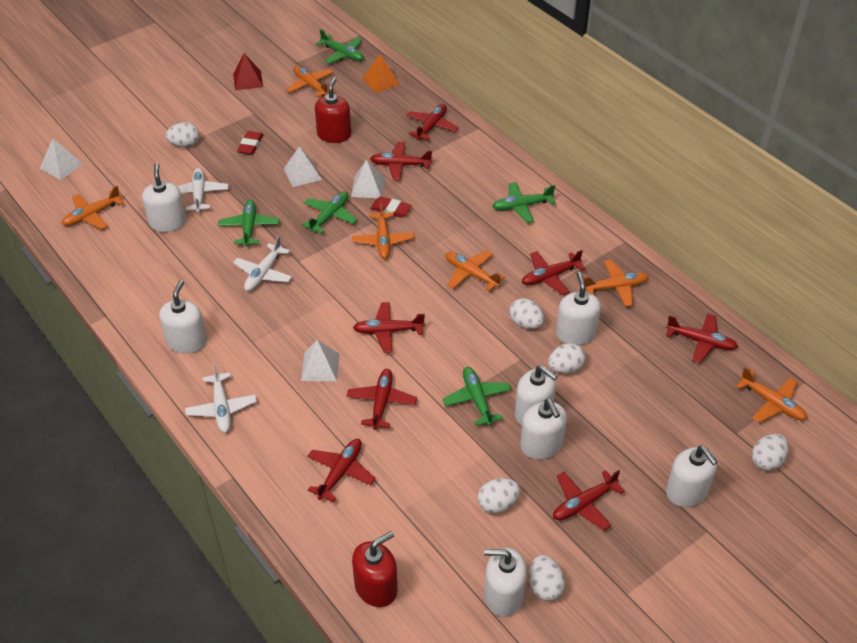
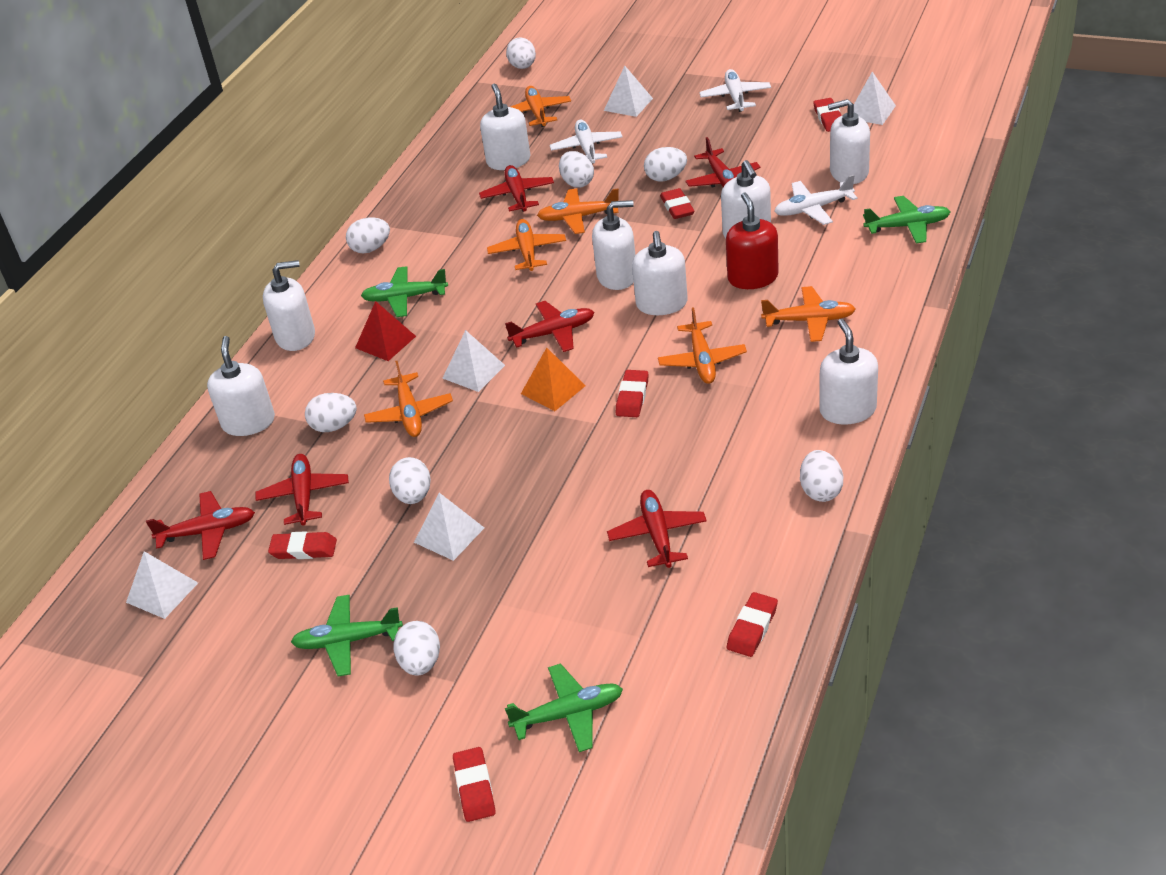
green plane: 5 -> 4
red eraser: 2 -> 6
red plane: 8 -> 6
red soap dispenser: 2 -> 1
white egg: 6 -> 8
white pyramid: 4 -> 5
white soap dispenser: 7 -> 8

